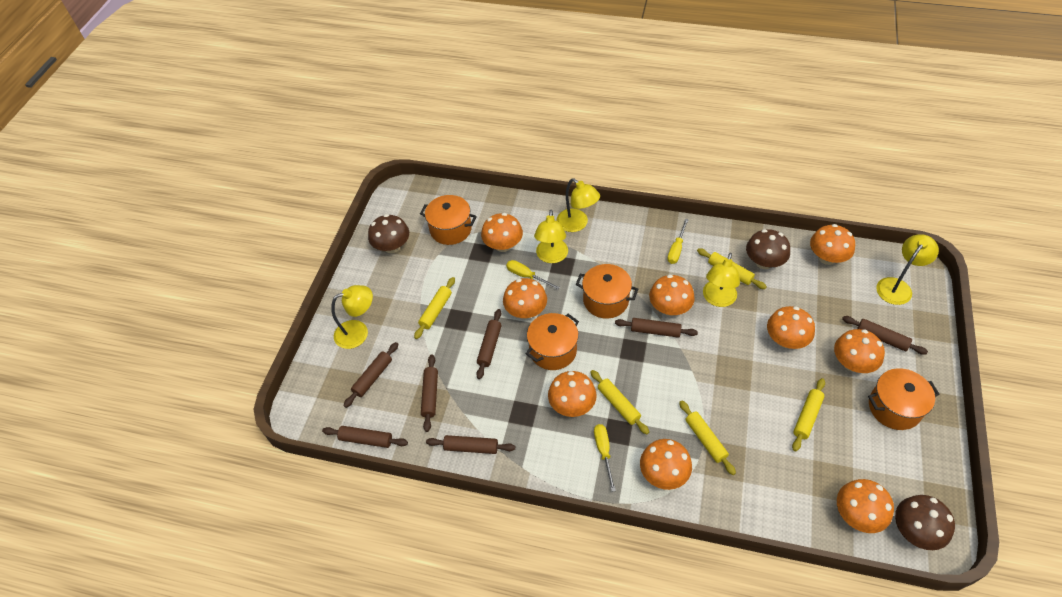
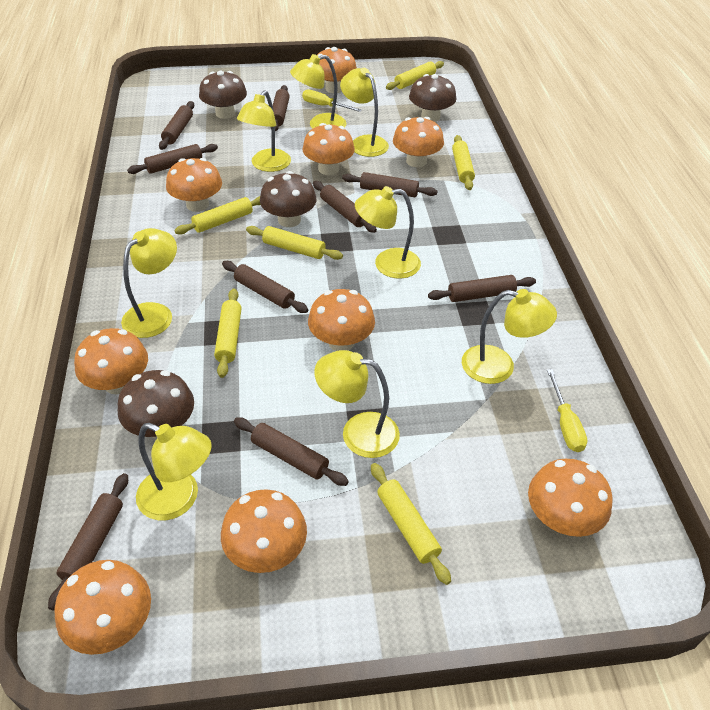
brown mushroom: 3 -> 4
brown rolling pin: 7 -> 9
orange pot: 4 -> 0
yellow lamp: 5 -> 8
yellow rolling pin: 5 -> 6
yellow screwdriver: 3 -> 2

